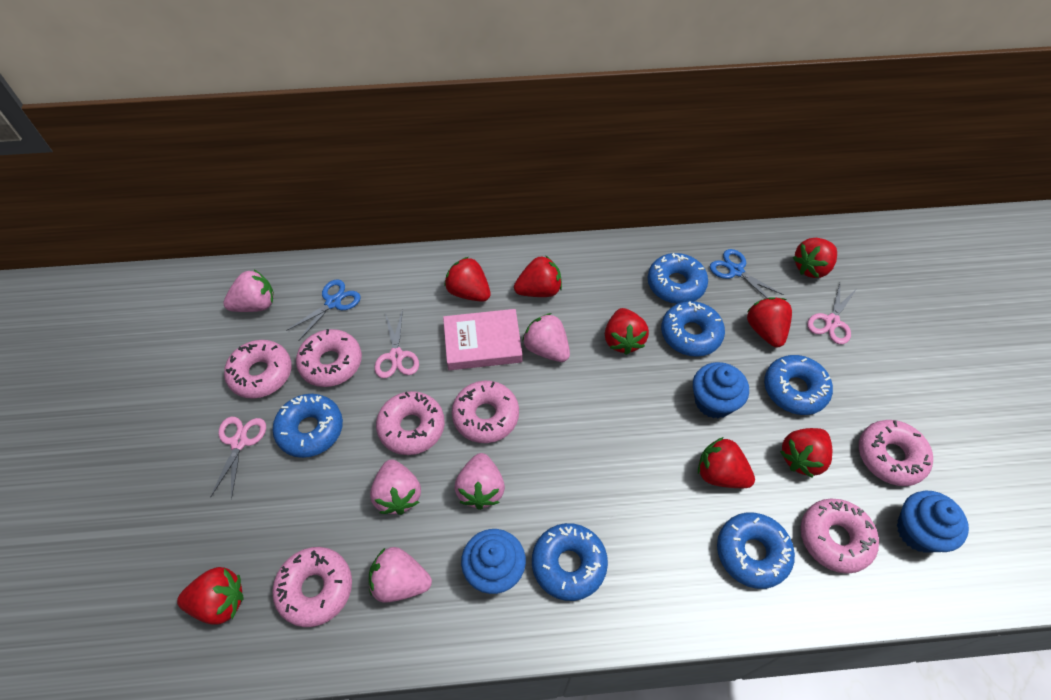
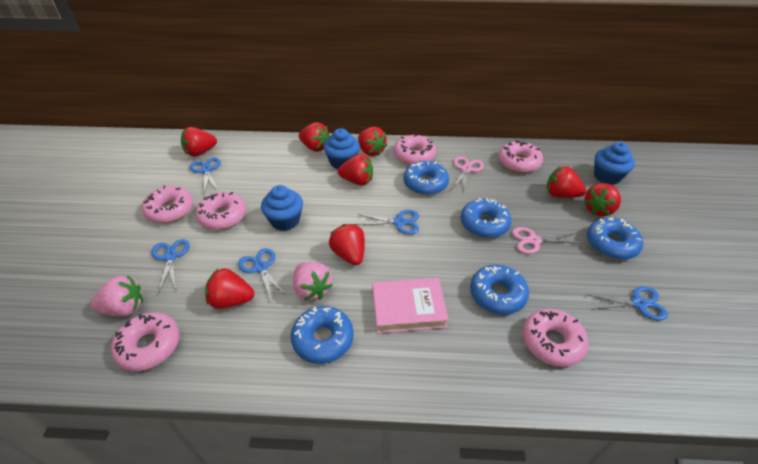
blue donut: 6 -> 5
blue scissors: 2 -> 5
pink donut: 7 -> 6
pink scissors: 3 -> 2
pink strawberry: 5 -> 2

